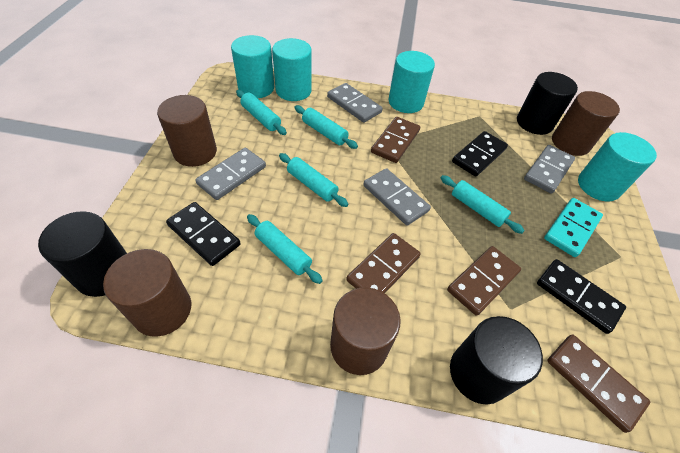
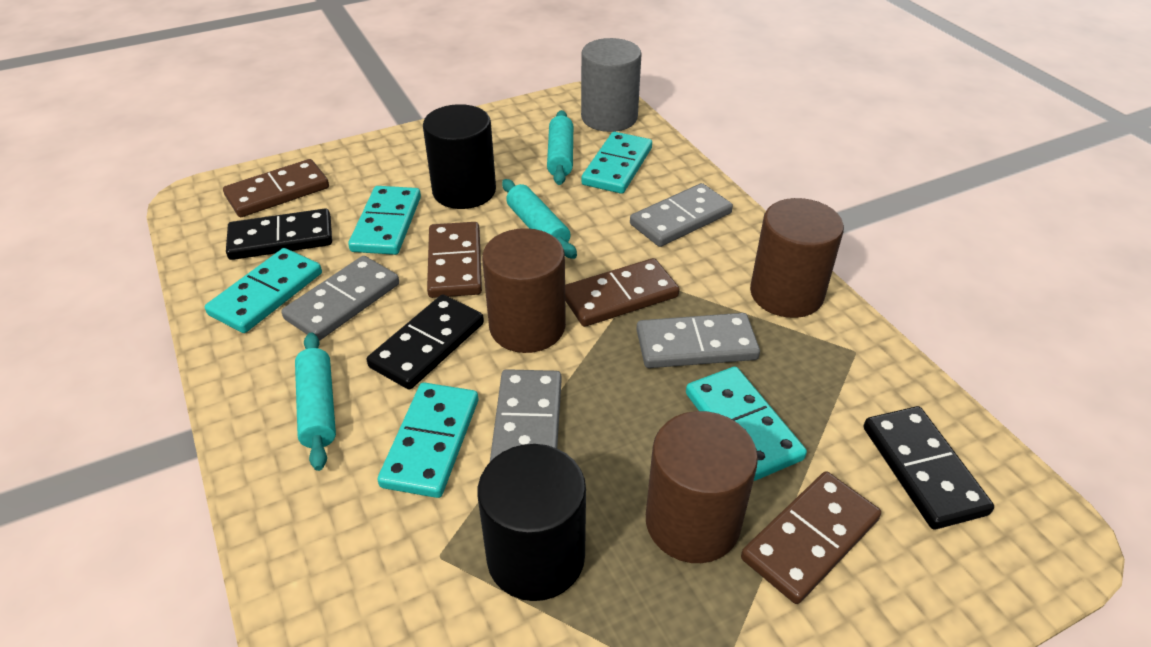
black cylinder: 3 -> 2
brown cylinder: 4 -> 3
grey cylinder: 0 -> 1
turquoise cylinder: 4 -> 0
turquoise domino: 1 -> 5
turquoise rolling pin: 5 -> 3

